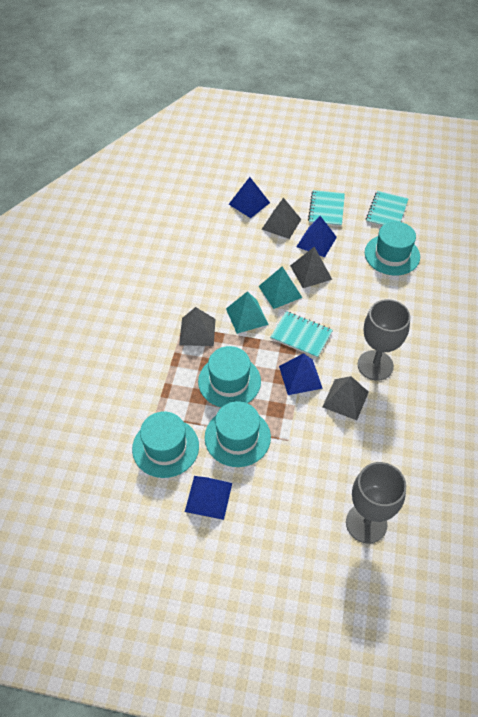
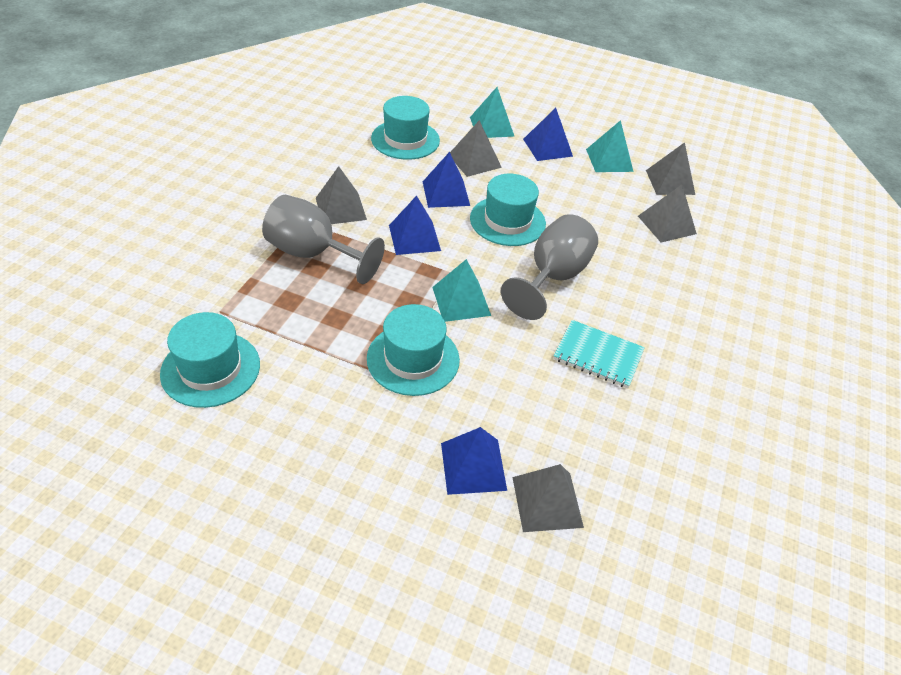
grey pyramid: 4 -> 5
turquoise notebook: 3 -> 1
turquoise pyramid: 2 -> 3

